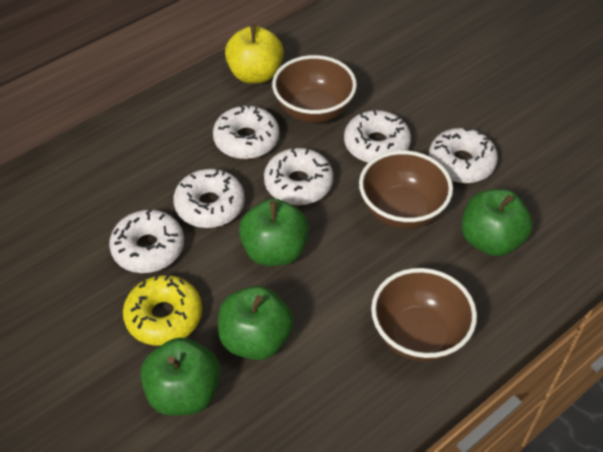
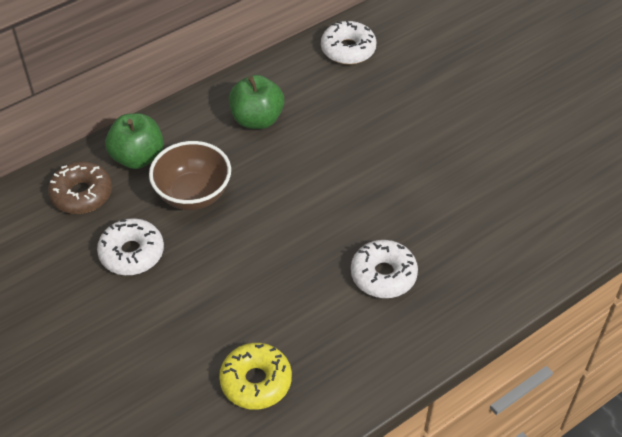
brown bowl: 3 -> 1
brown donut: 0 -> 1
green apple: 4 -> 2
white donut: 6 -> 3
yellow apple: 1 -> 0

